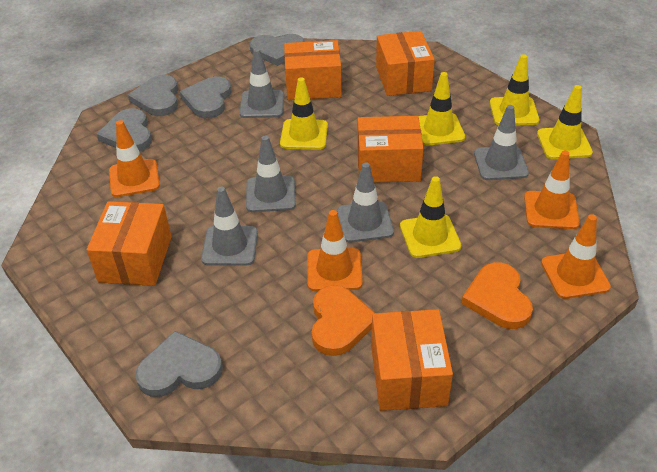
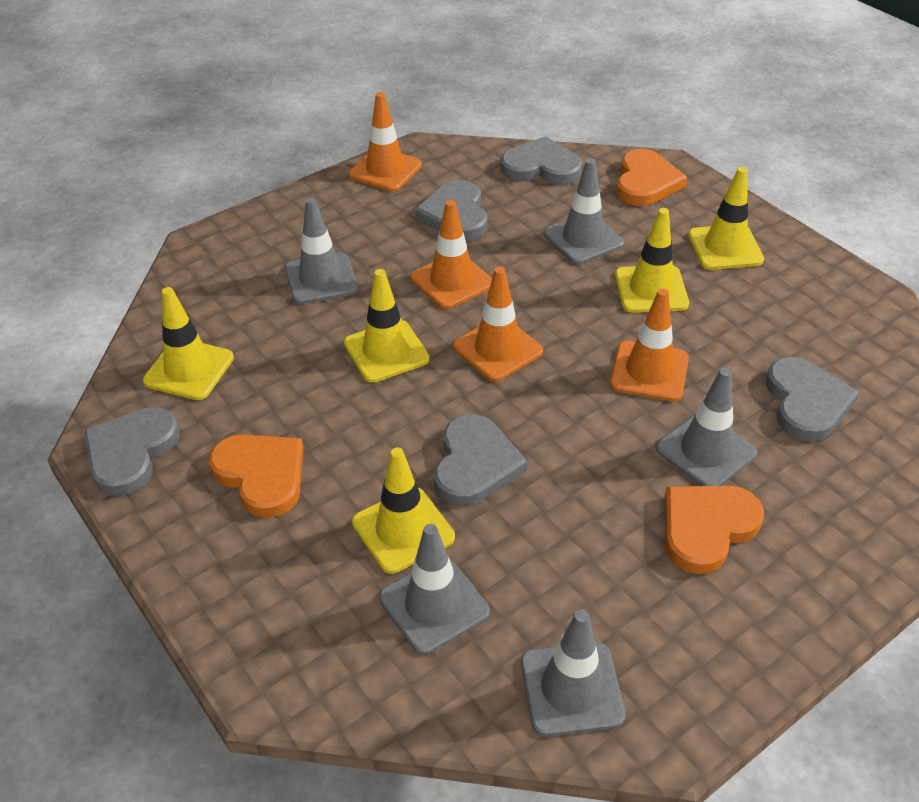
orange box: 5 -> 0
orange heart: 2 -> 3

